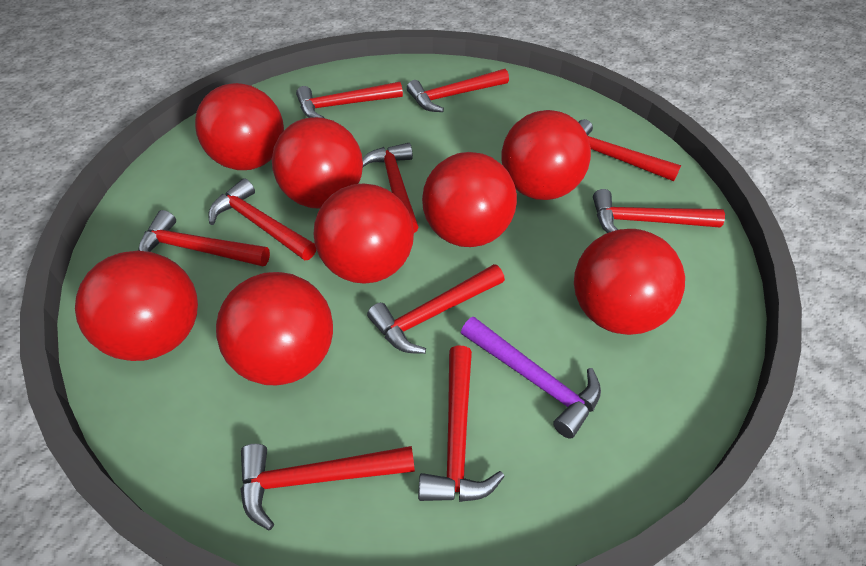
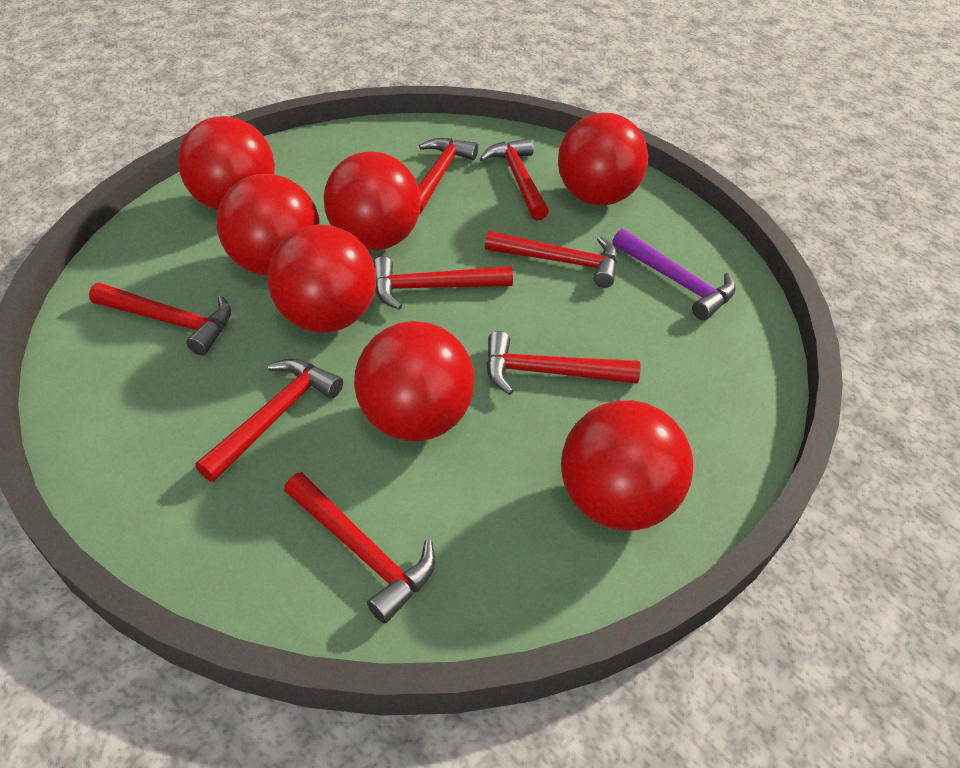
red ball: 8 -> 7
red hammer: 10 -> 8

